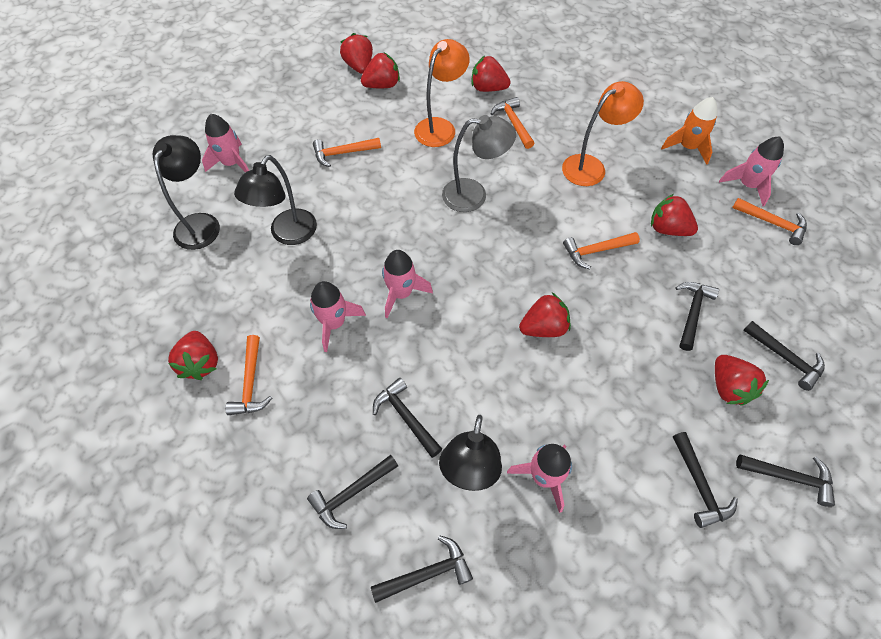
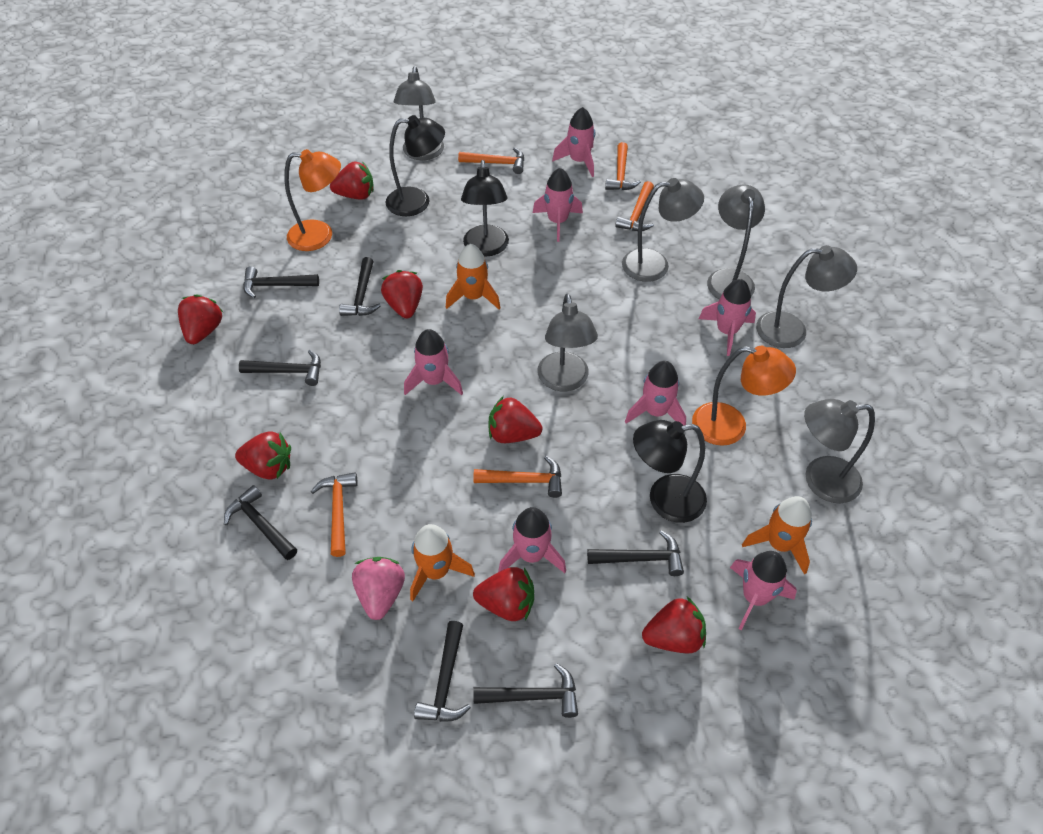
grey lamp: 1 -> 6
orange rocket: 1 -> 3
pink rocket: 5 -> 7
pink strawberry: 0 -> 1

